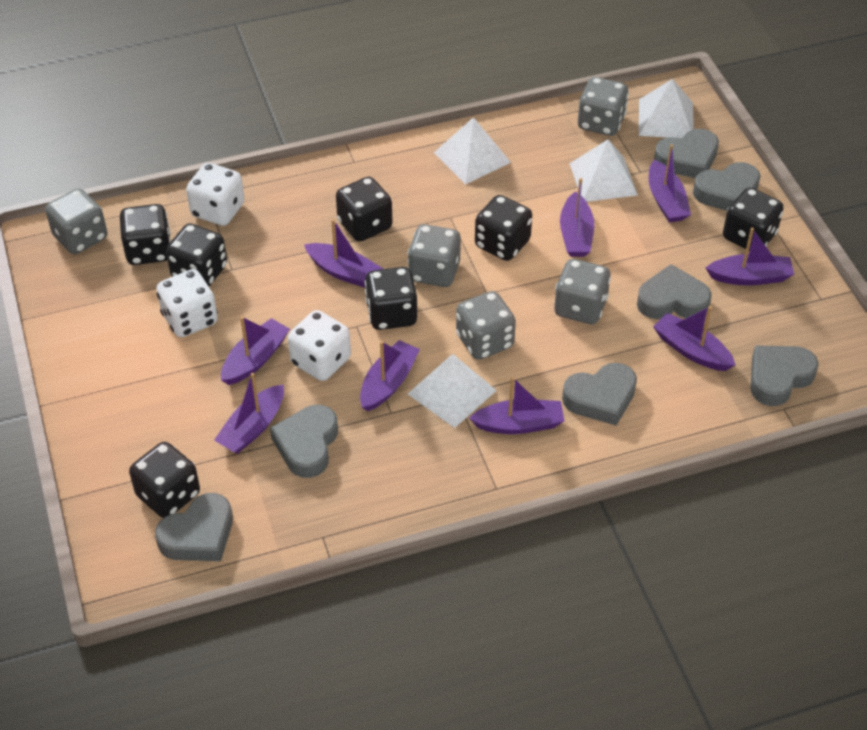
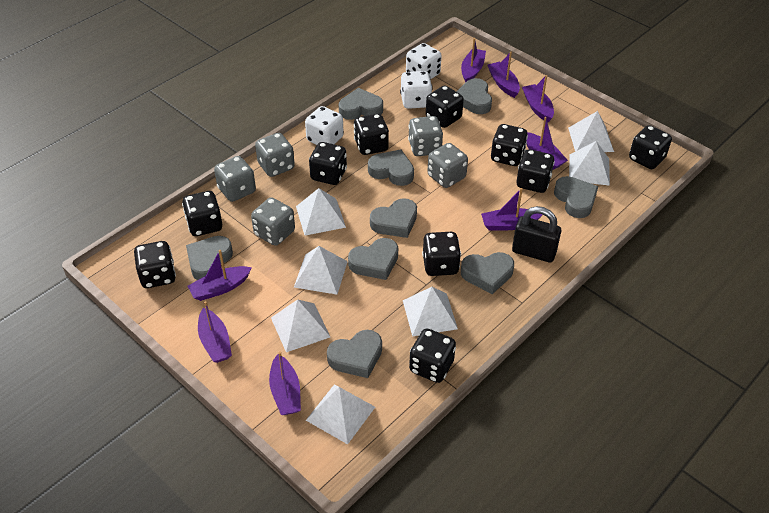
black dice: 7 -> 10
black padlock: 0 -> 1
grey heart: 7 -> 9
purple boat: 9 -> 8
white pyramid: 4 -> 7

